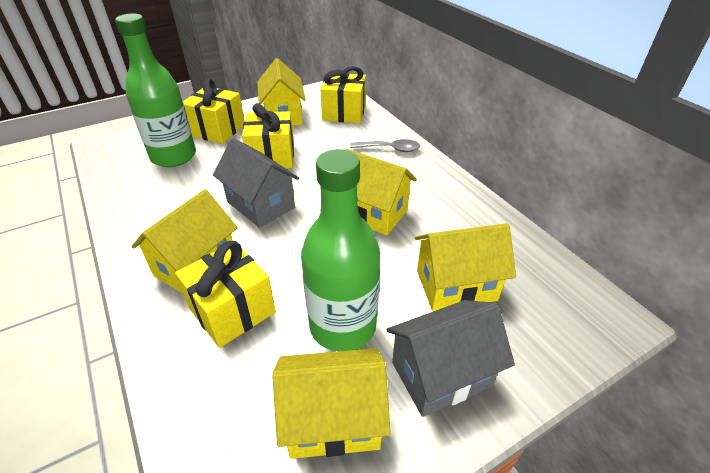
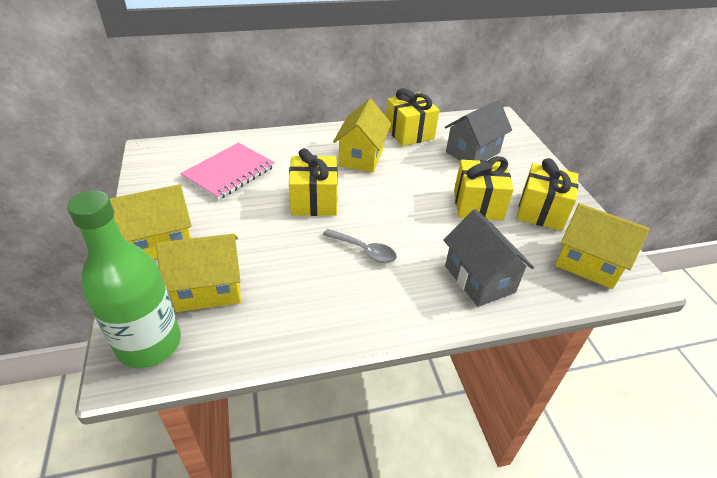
green bottle: 2 -> 1
pink notebook: 0 -> 1
yellow house: 5 -> 4

